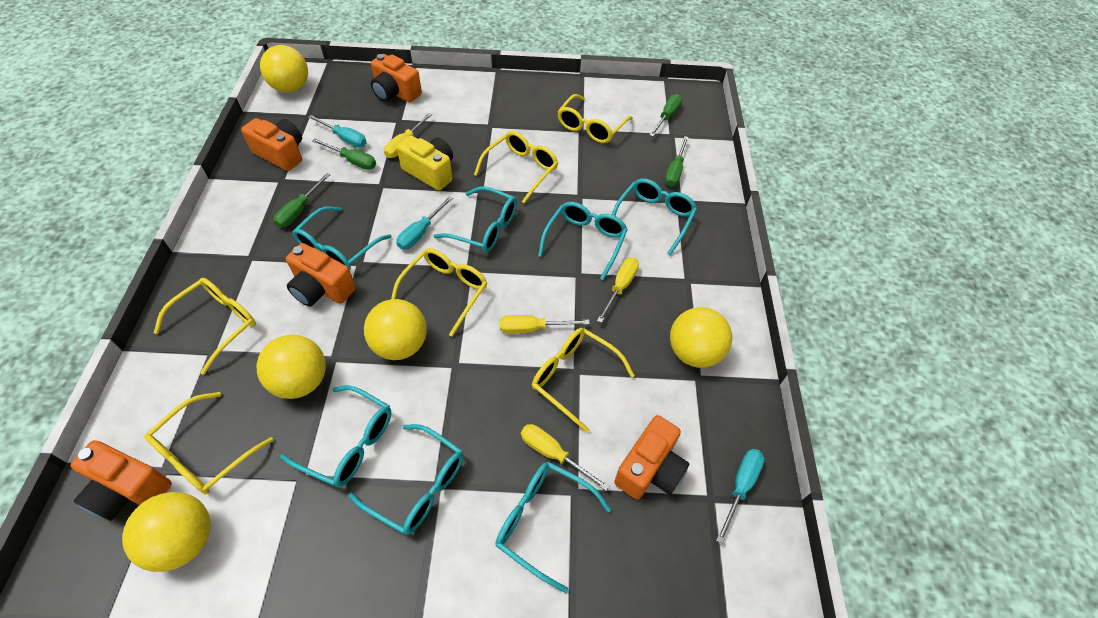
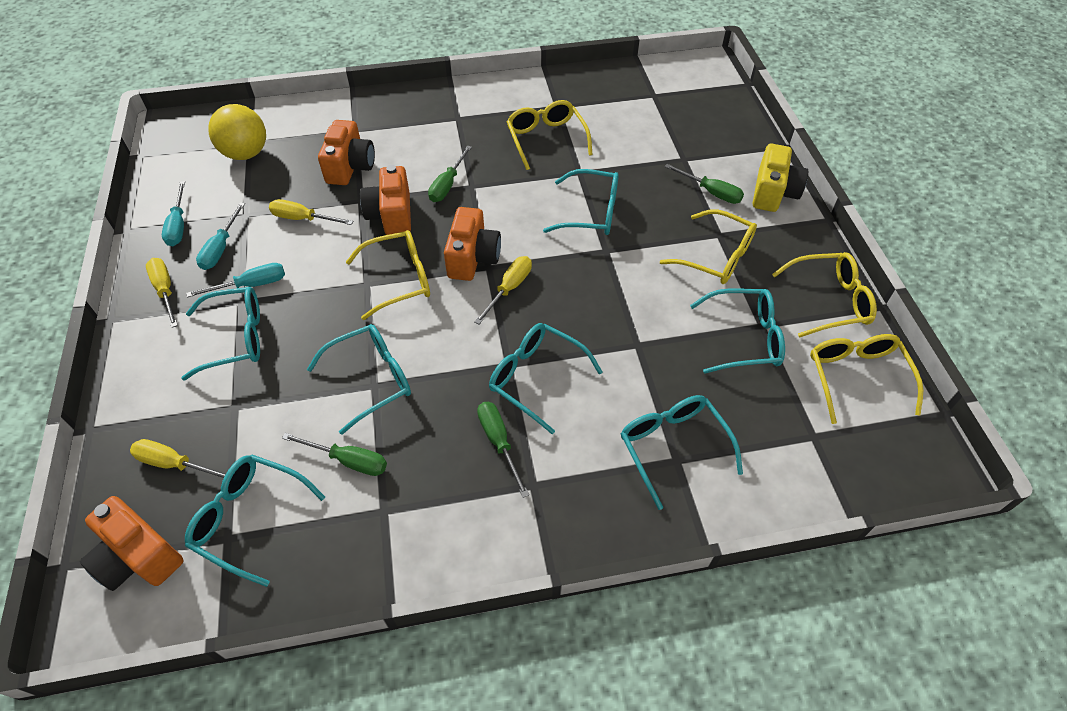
orange camera: 5 -> 4
yellow ball: 5 -> 1
yellow glasses: 6 -> 5

